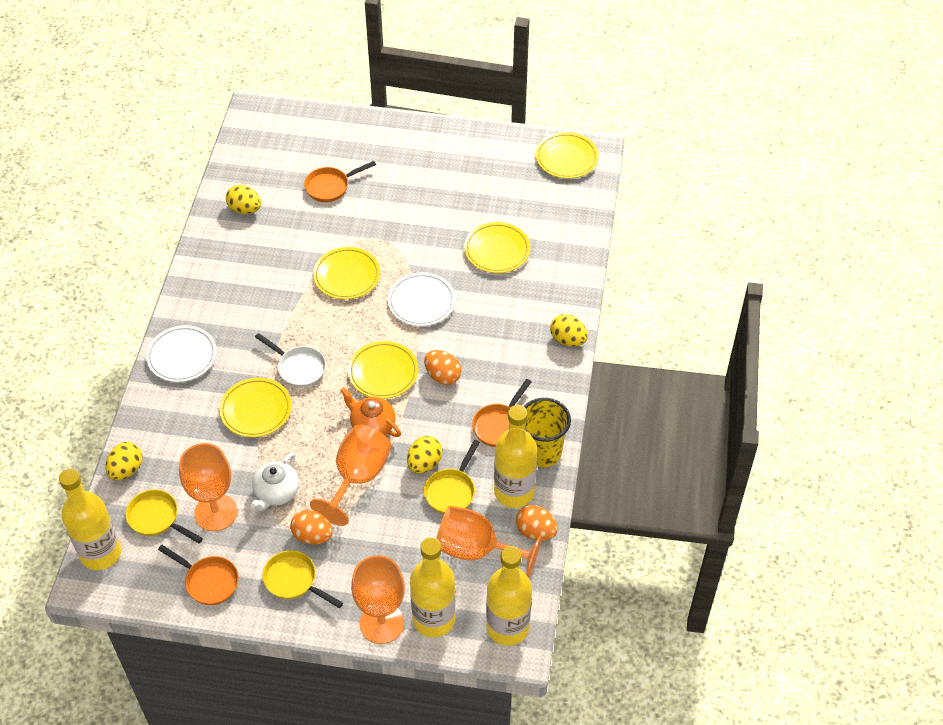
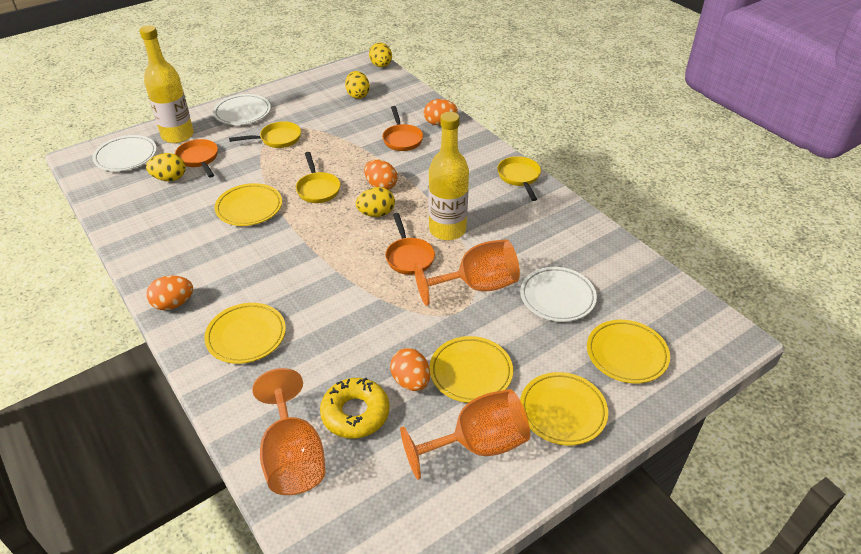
orange egg: 3 -> 4
orange goblet: 4 -> 3
orange teapot: 1 -> 0
white pan: 1 -> 0
white plate: 2 -> 3
white teapot: 1 -> 0
yellow bottle: 4 -> 2
yellow cup: 1 -> 0
yellow donut: 0 -> 1

